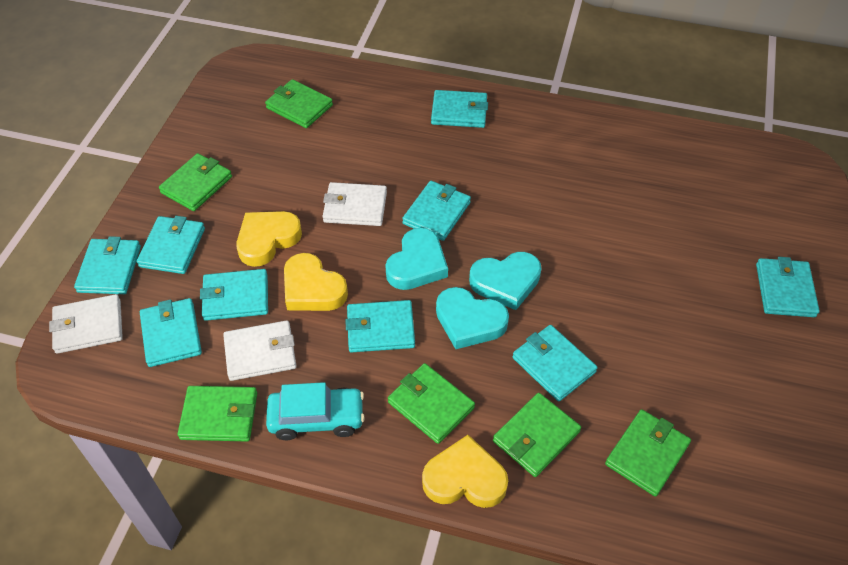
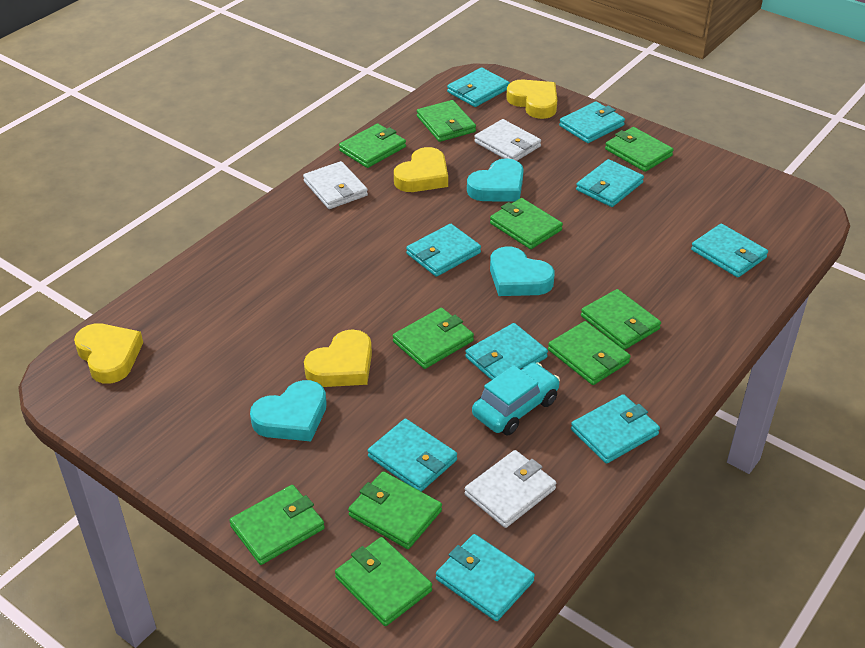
green wallet: 6 -> 10
yellow heart: 3 -> 4

